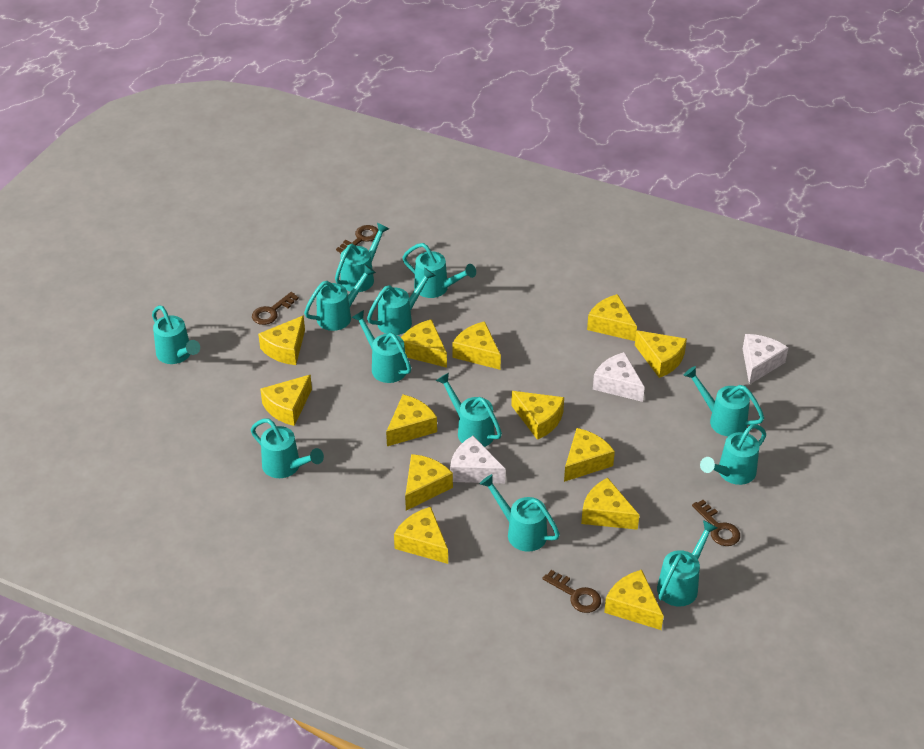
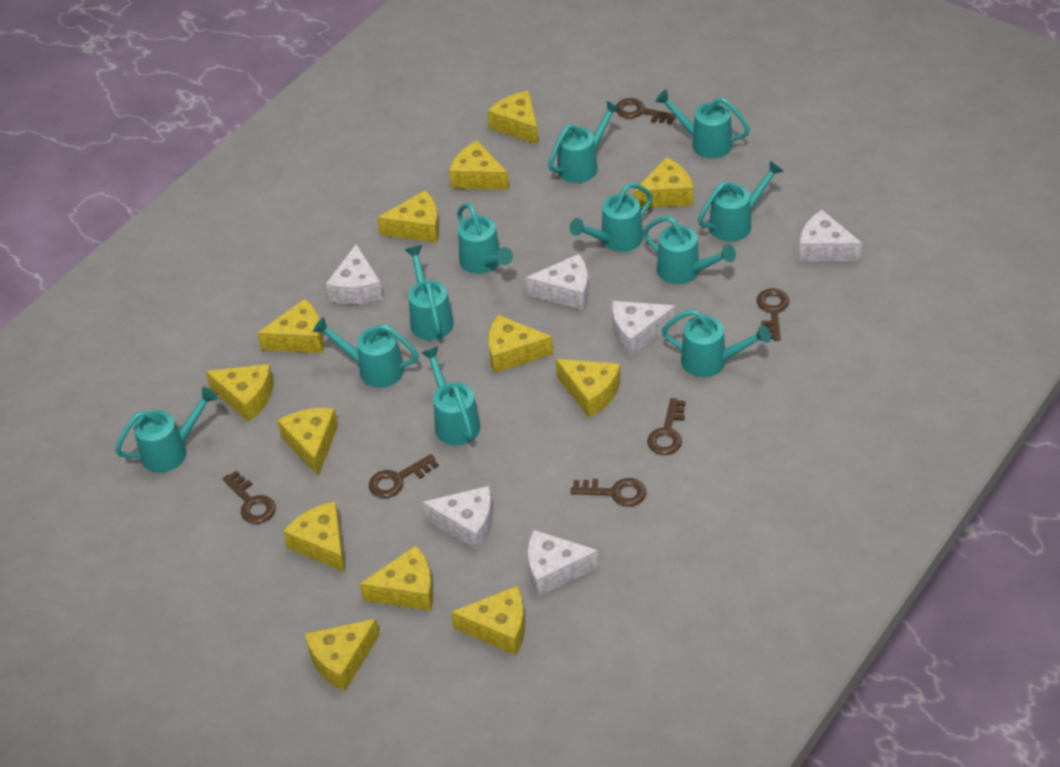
brown key: 4 -> 6
turquoise watering can: 12 -> 11
white cheese: 3 -> 6

